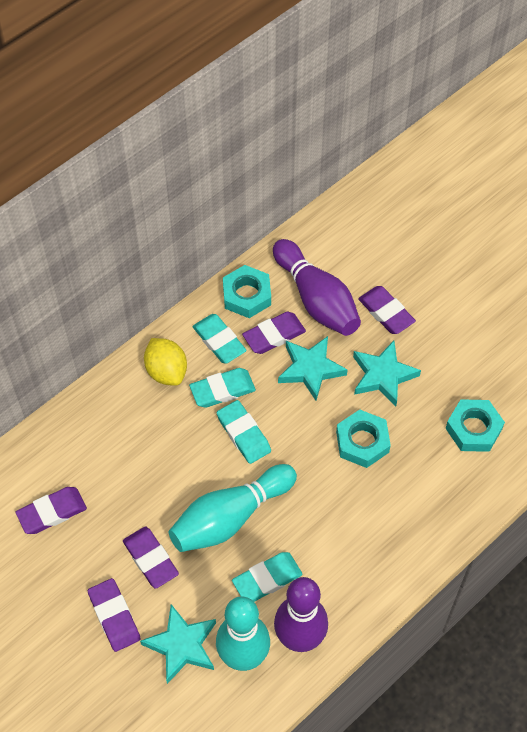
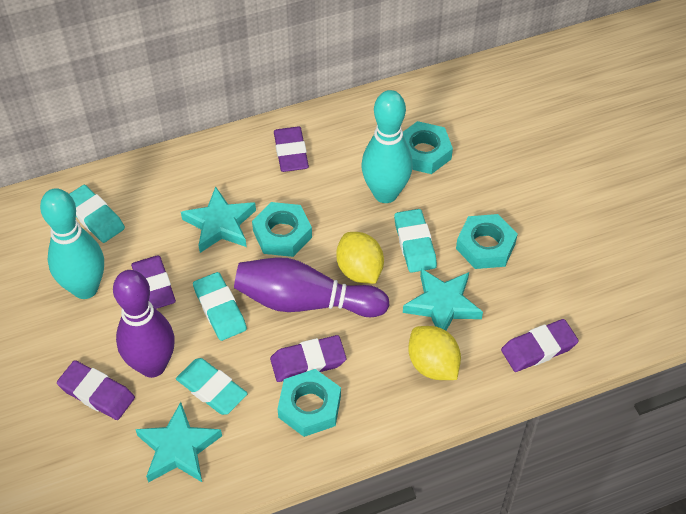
turquoise nut: 3 -> 4
yellow lemon: 1 -> 2

